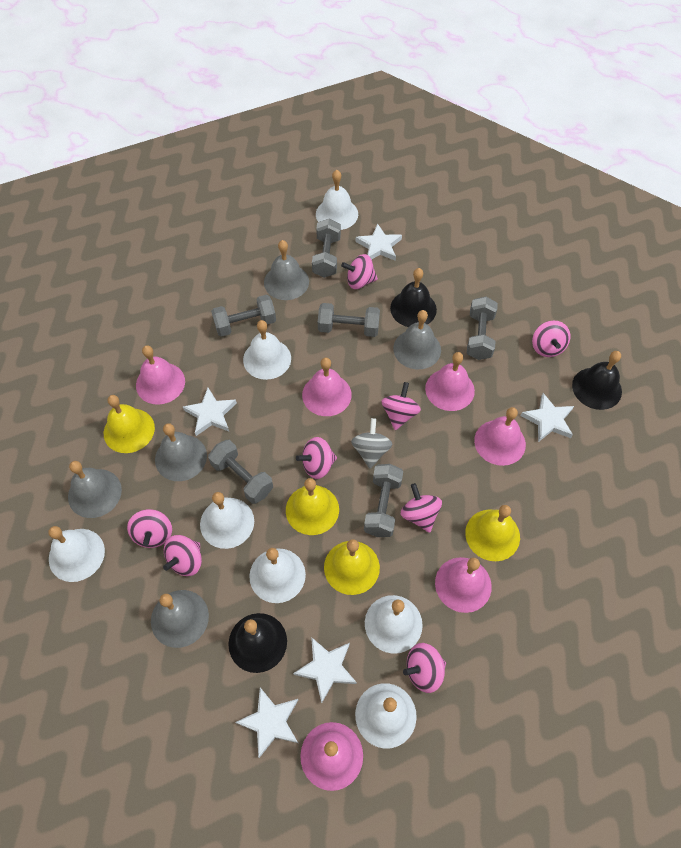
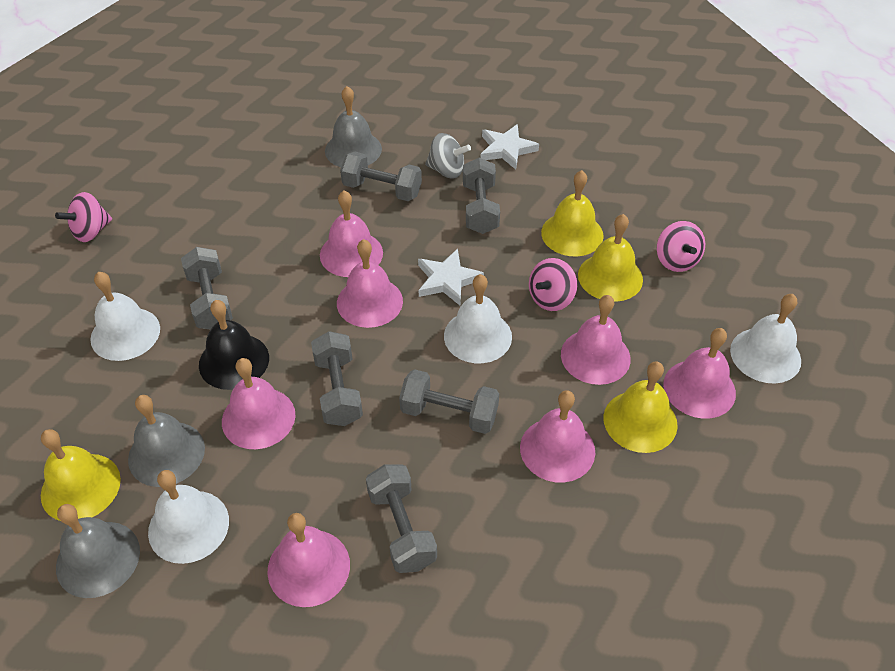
black bell: 3 -> 1
grey bell: 5 -> 3
pink bell: 6 -> 7
pink spinning top: 8 -> 3
white bell: 7 -> 4
white star: 5 -> 2

